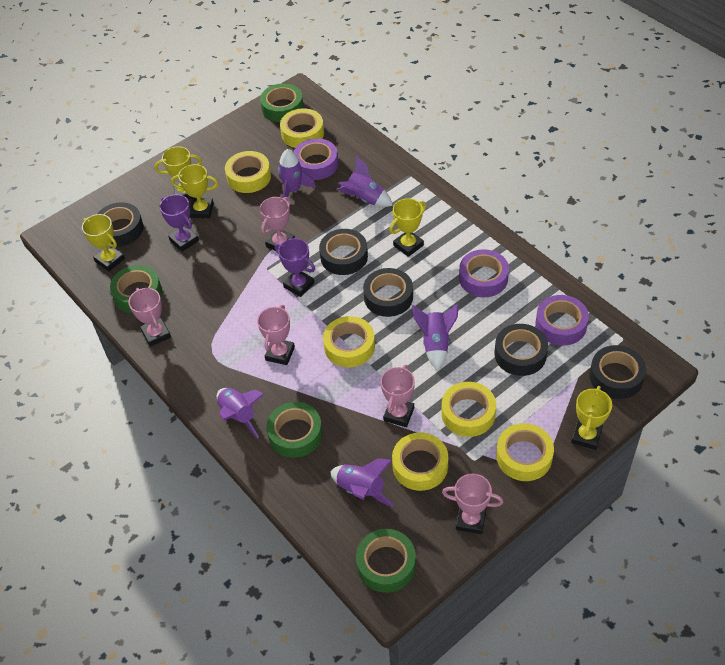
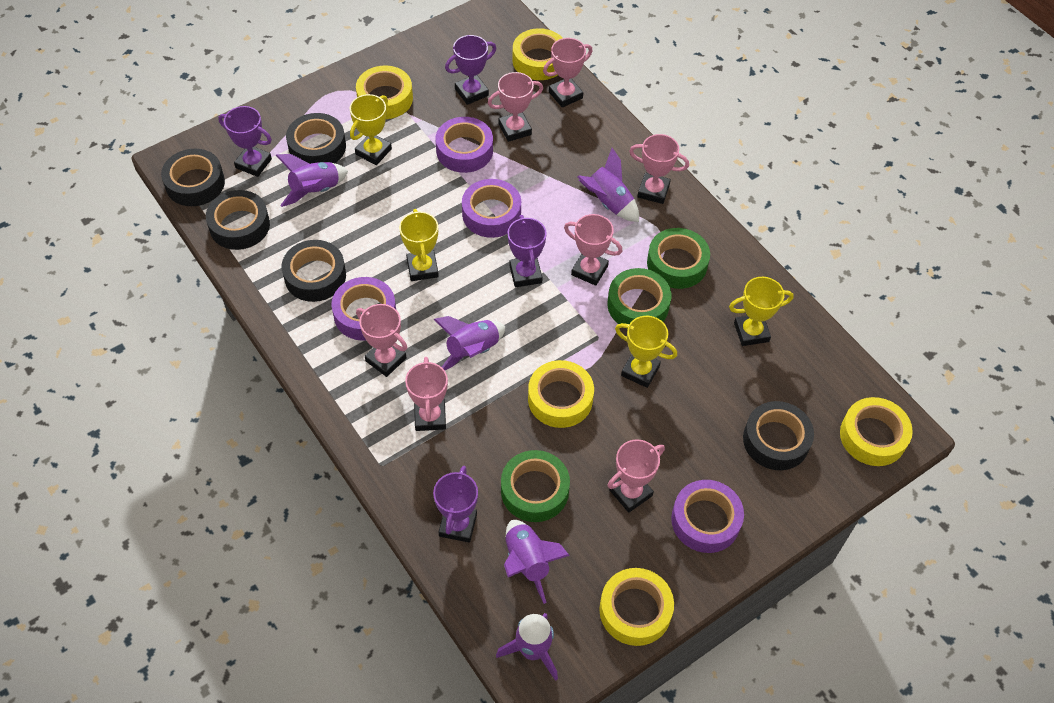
green tape: 4 -> 3
pink trophy: 5 -> 7
purple tape: 3 -> 4
purple trophy: 2 -> 4
yellow tape: 6 -> 5
yellow trophy: 5 -> 4

